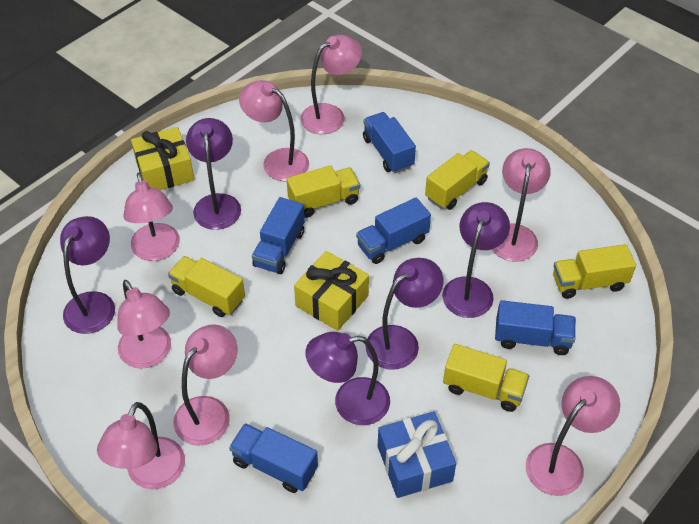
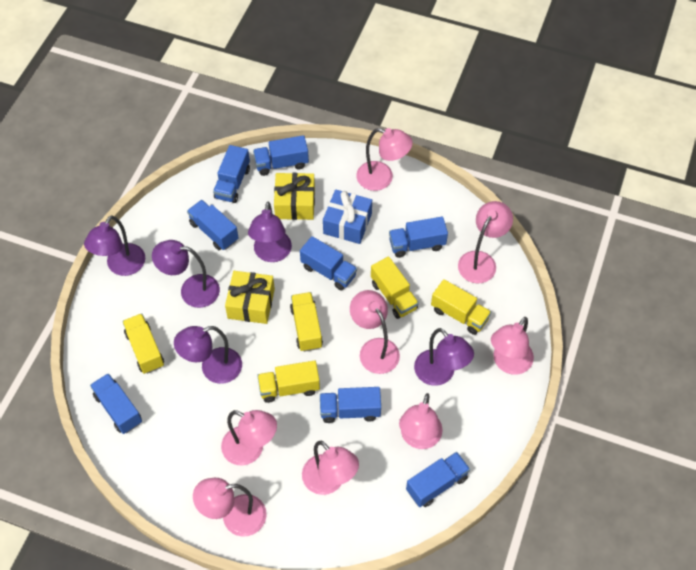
blue truck: 5 -> 8

